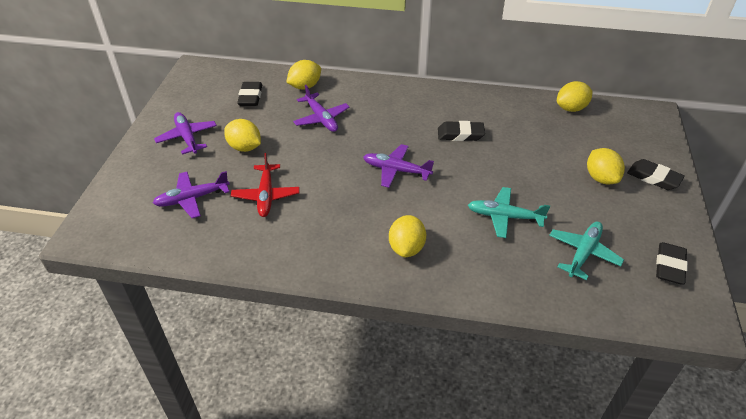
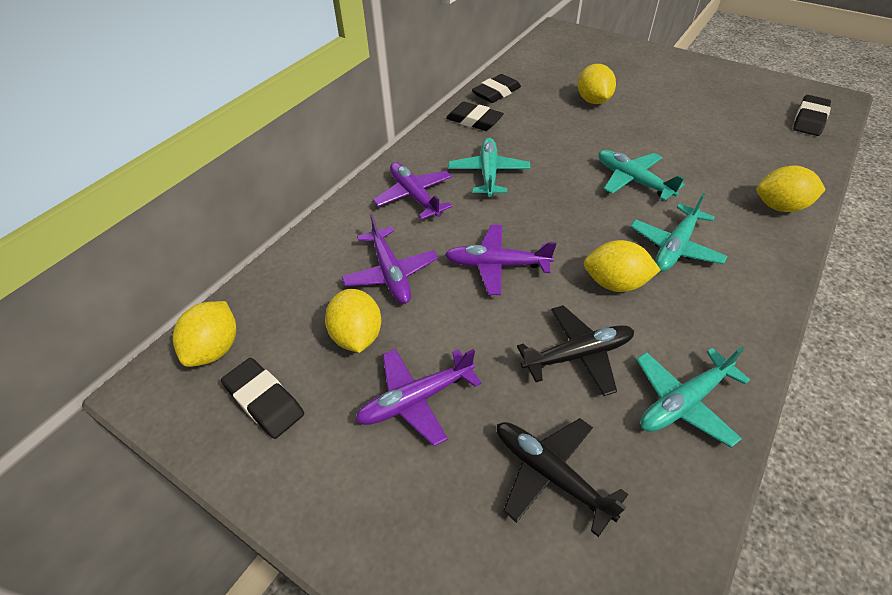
black plane: 0 -> 2
red plane: 1 -> 0
turquoise plane: 2 -> 4

